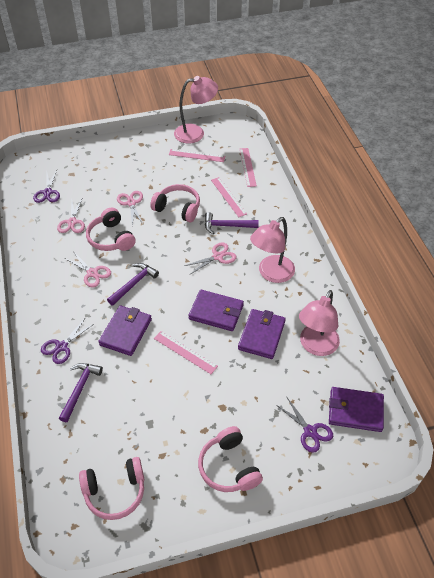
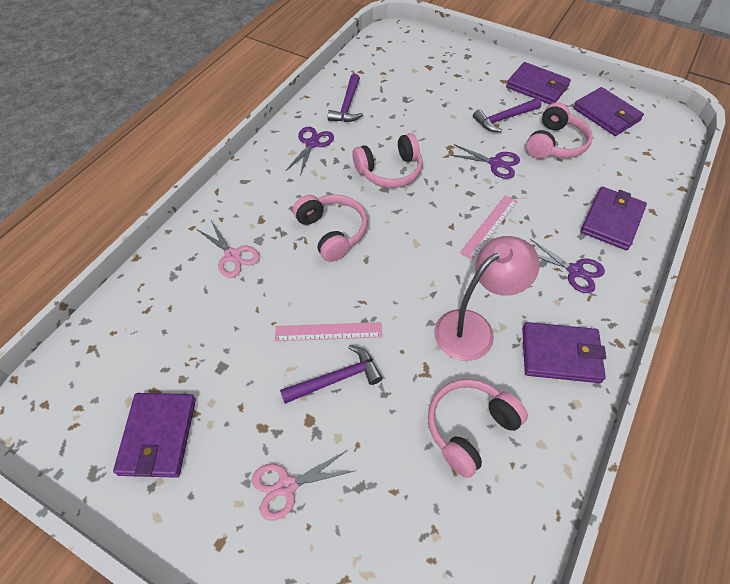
pink lamp: 3 -> 1
pink ruler: 4 -> 2
pink scissors: 4 -> 2
purple wallet: 4 -> 5

